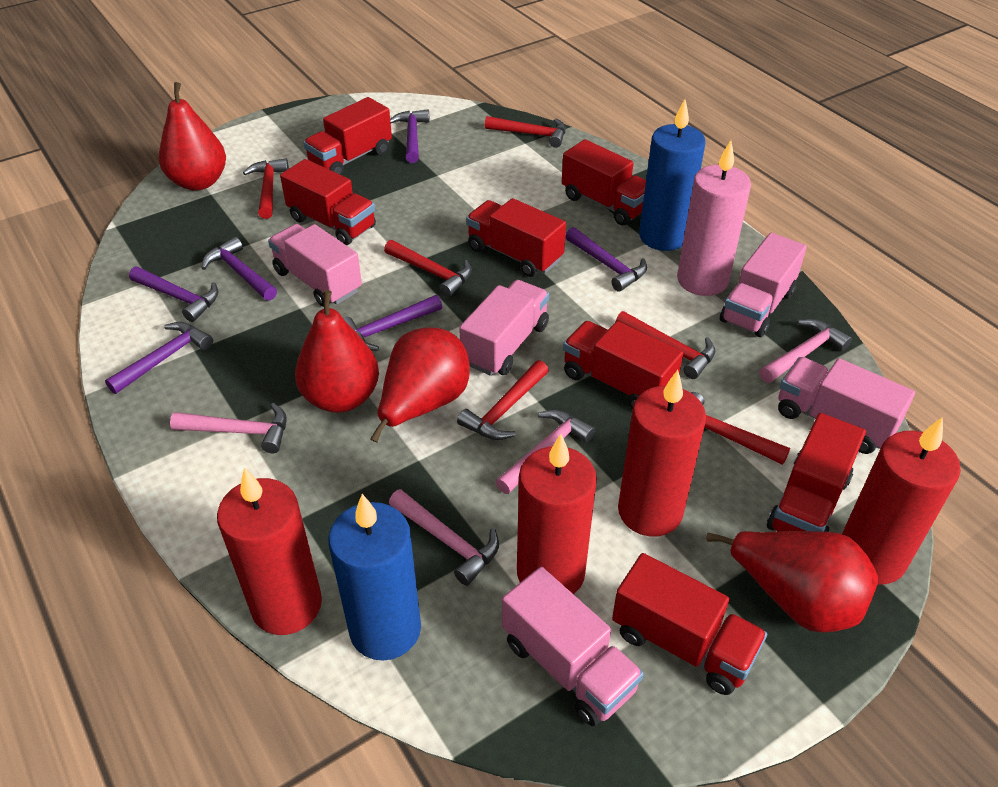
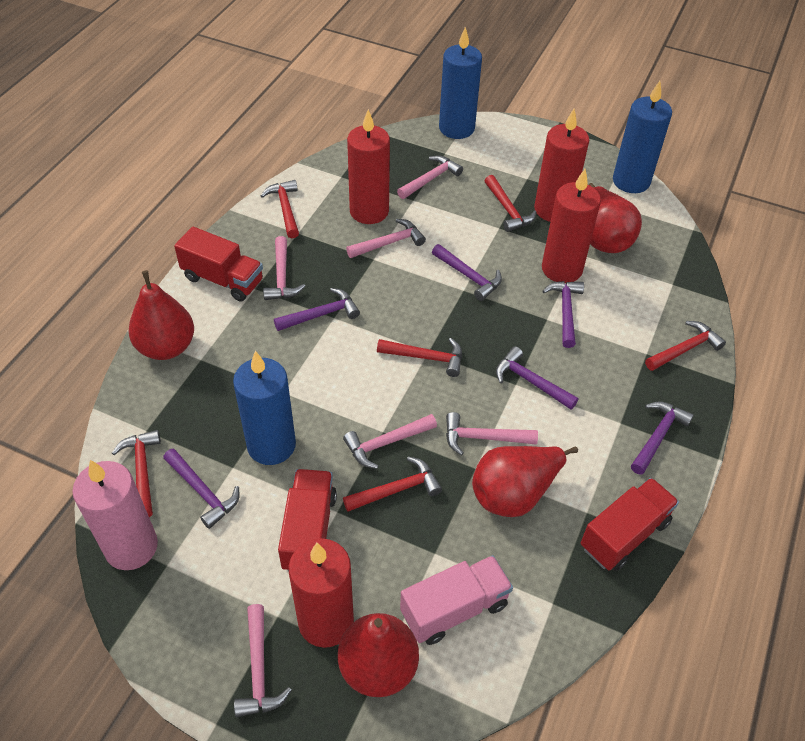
blue candle: 2 -> 3
pink hammer: 4 -> 6
pink truck: 5 -> 1
red truck: 7 -> 3

